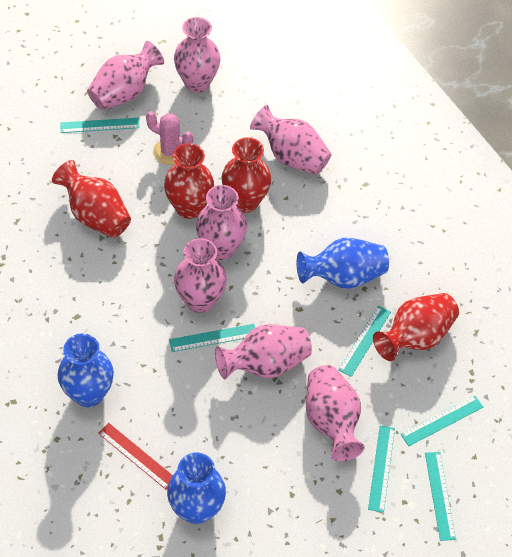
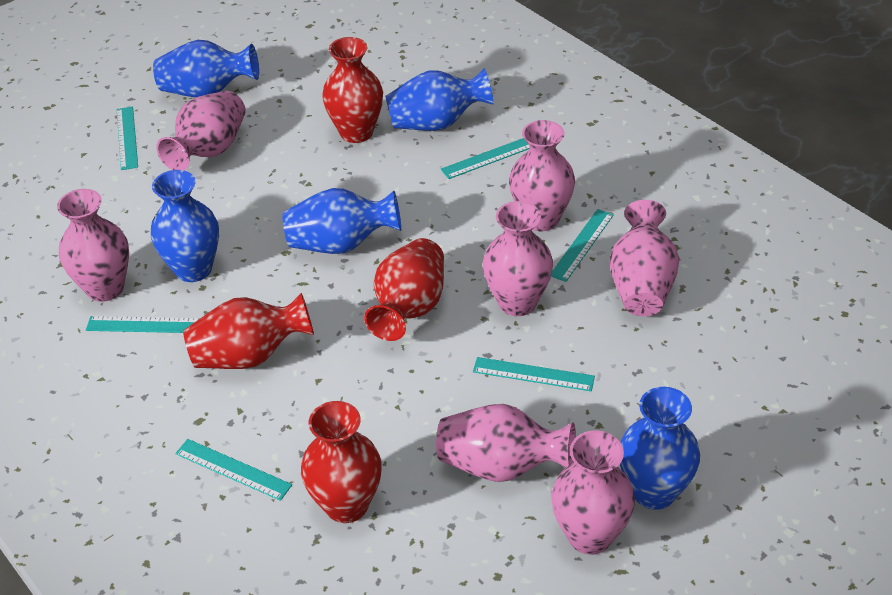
blue vase: 3 -> 5
pink cactus: 1 -> 0
red ruler: 1 -> 0

